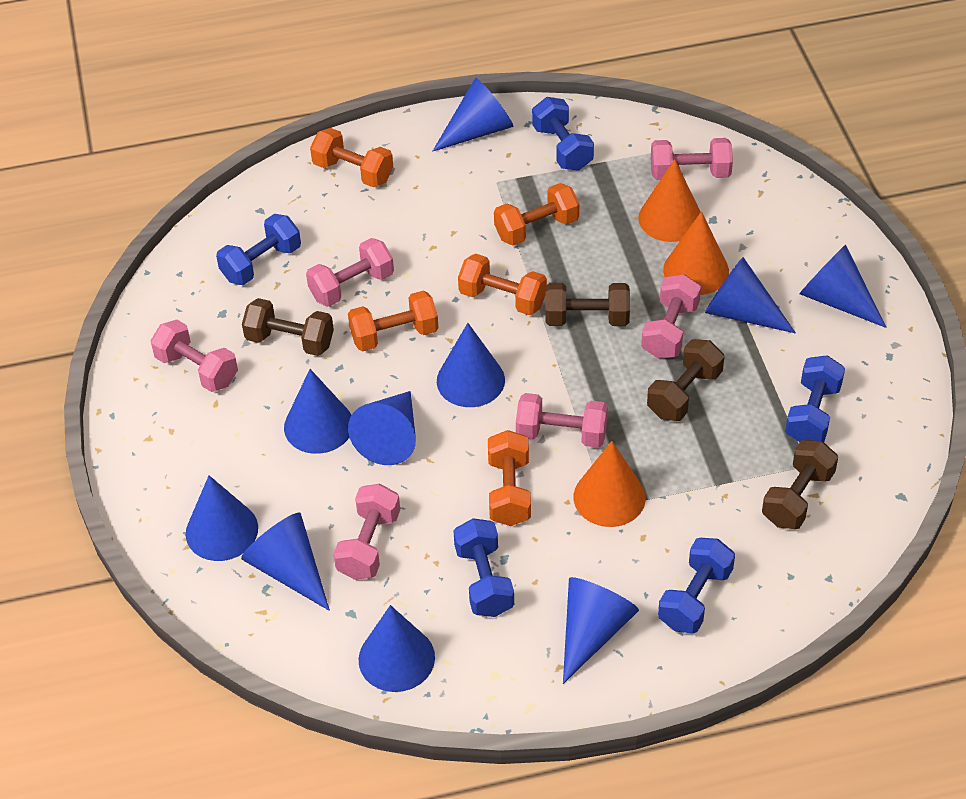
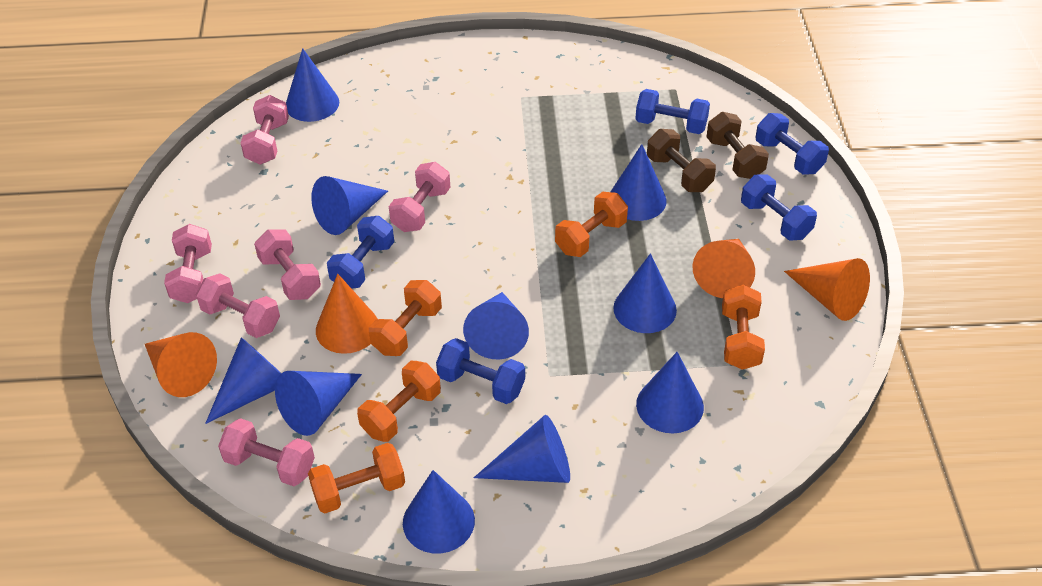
brown dumbbell: 4 -> 2
orange cone: 3 -> 4

